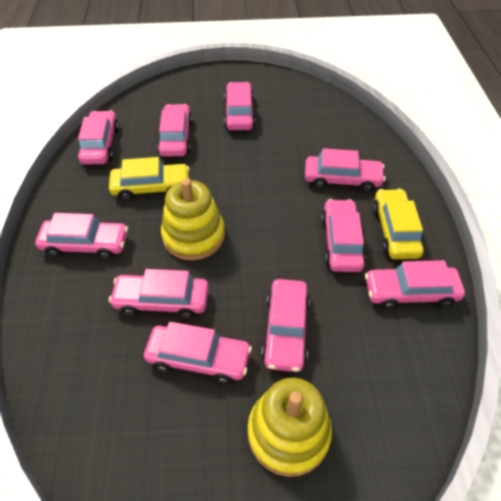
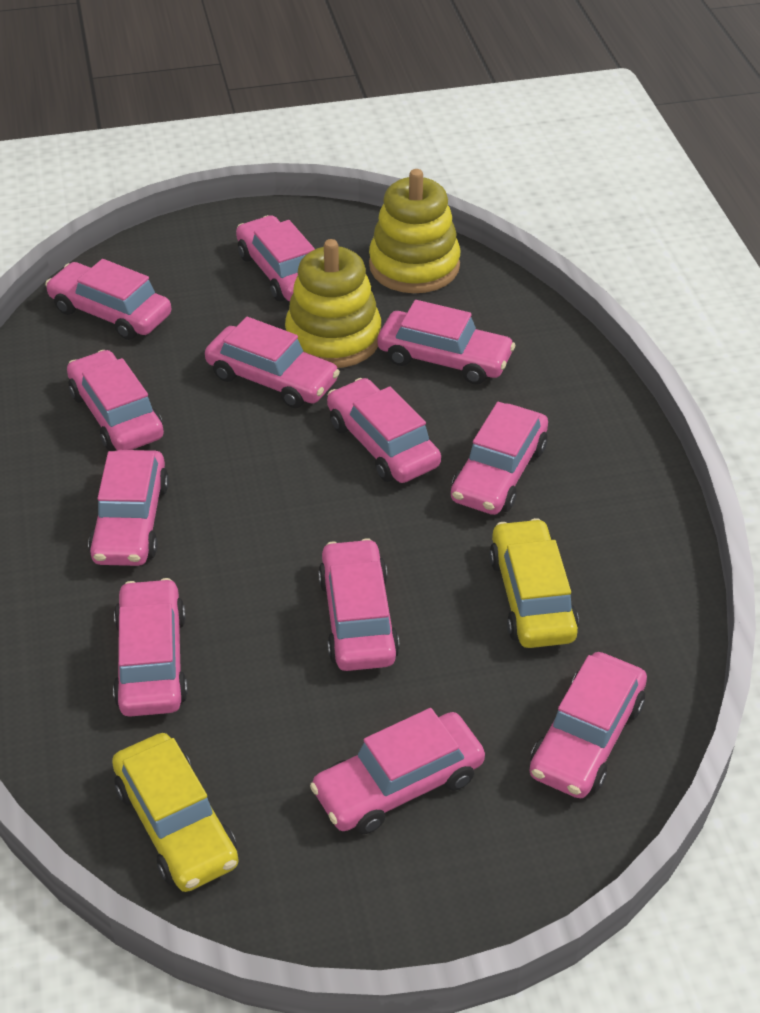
pink car: 10 -> 12

